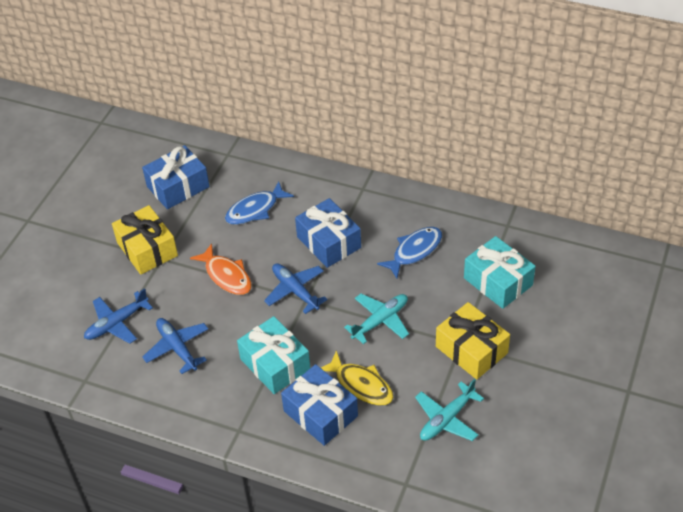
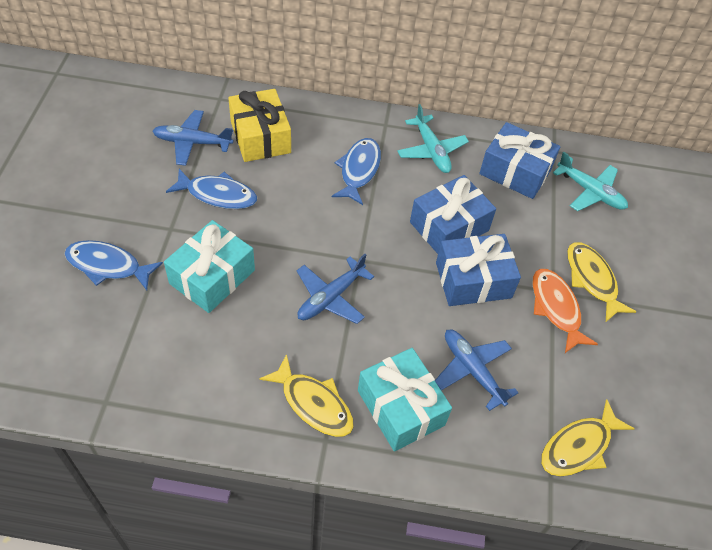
blue fish: 2 -> 3
yellow fish: 1 -> 3
yellow gift: 2 -> 1

